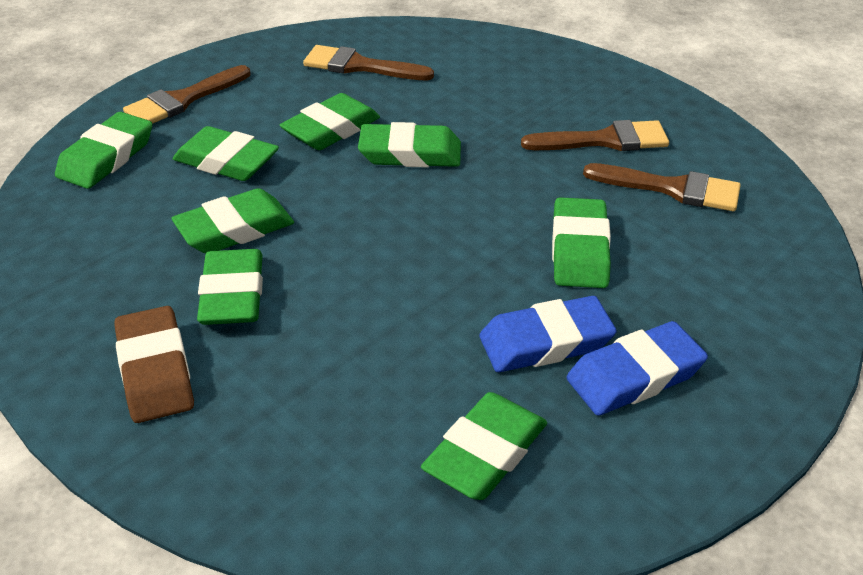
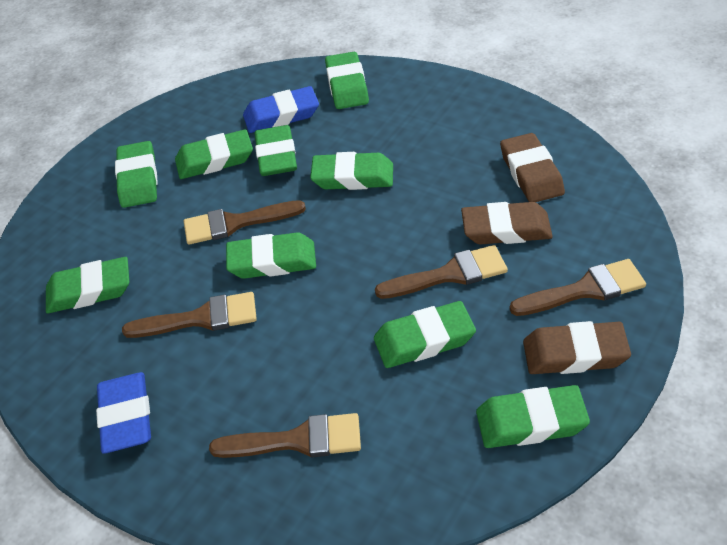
brown brush: 4 -> 5
brown eraser: 1 -> 3
green eraser: 8 -> 9

